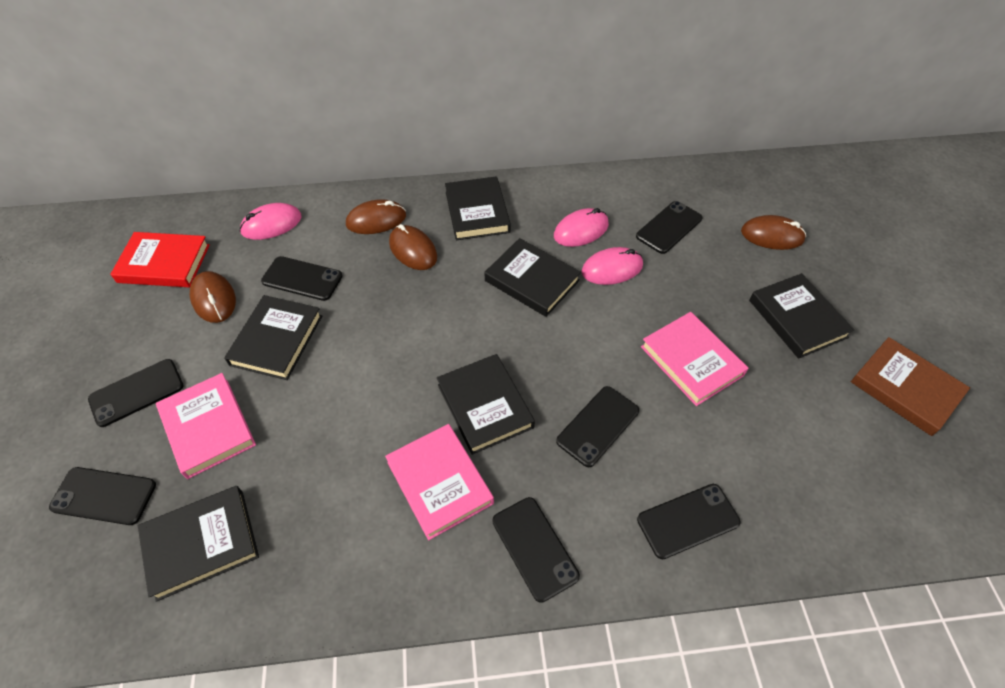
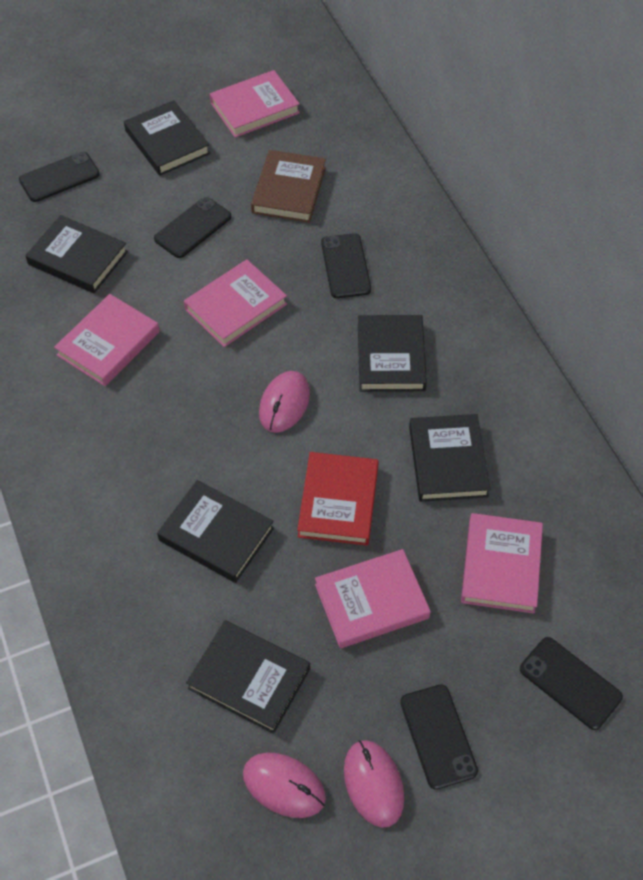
black phone: 7 -> 5
brown mouse: 4 -> 0
pink book: 3 -> 5

